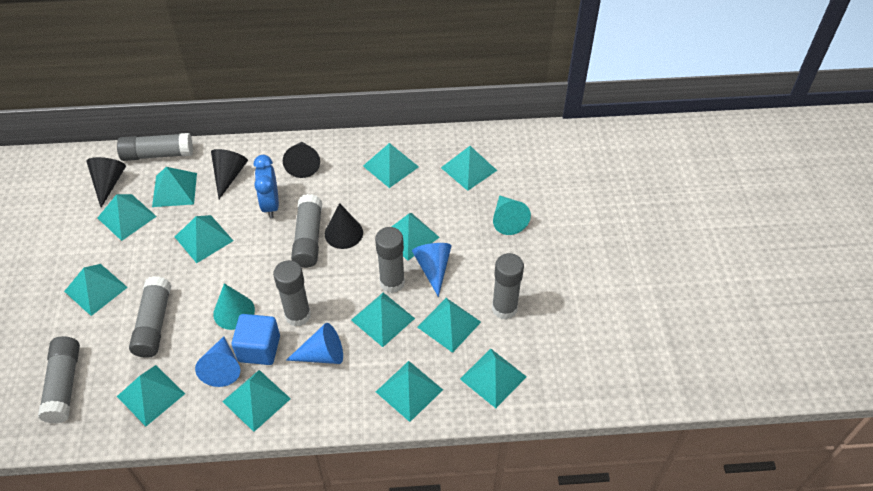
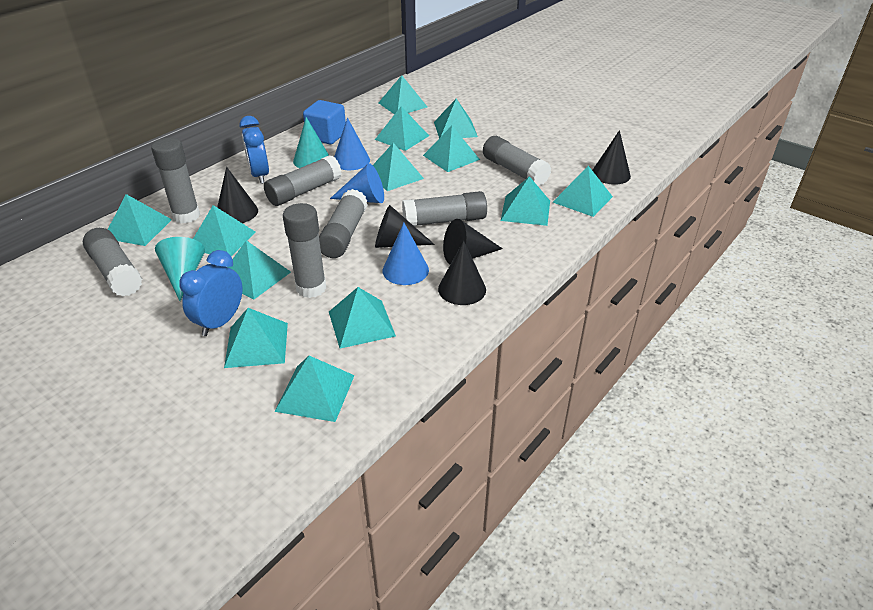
black cone: 4 -> 5
blue clock: 1 -> 2

